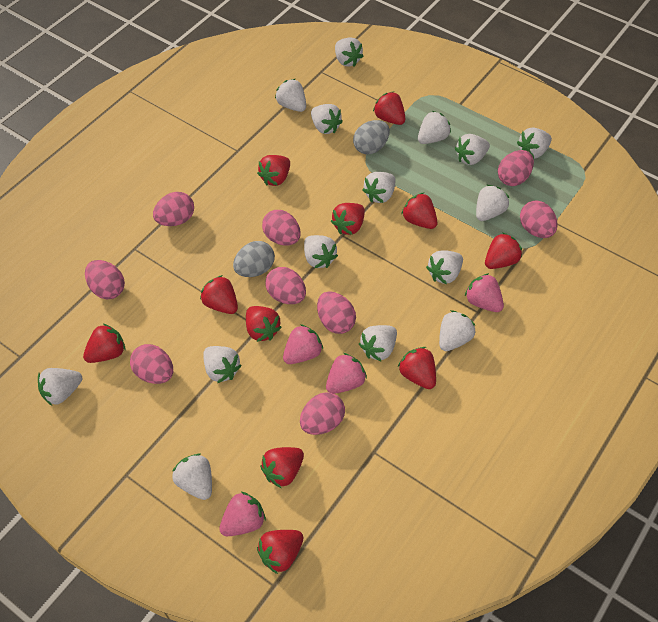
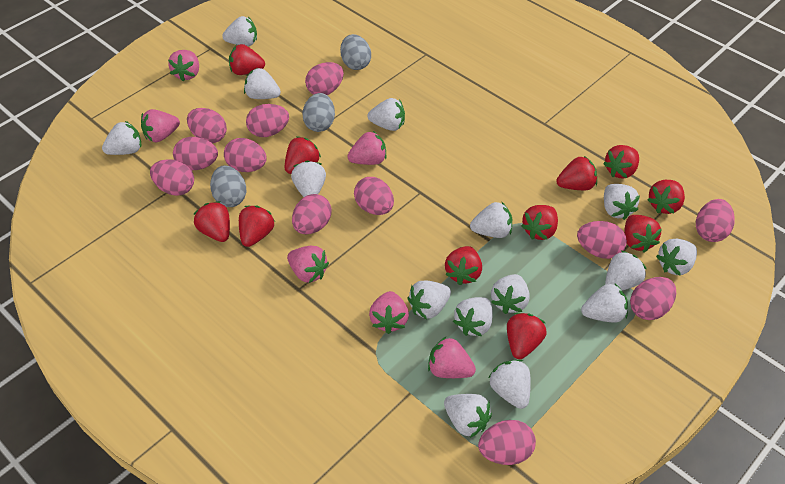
grey egg: 2 -> 3
pink egg: 9 -> 12
pink strawberry: 4 -> 6

